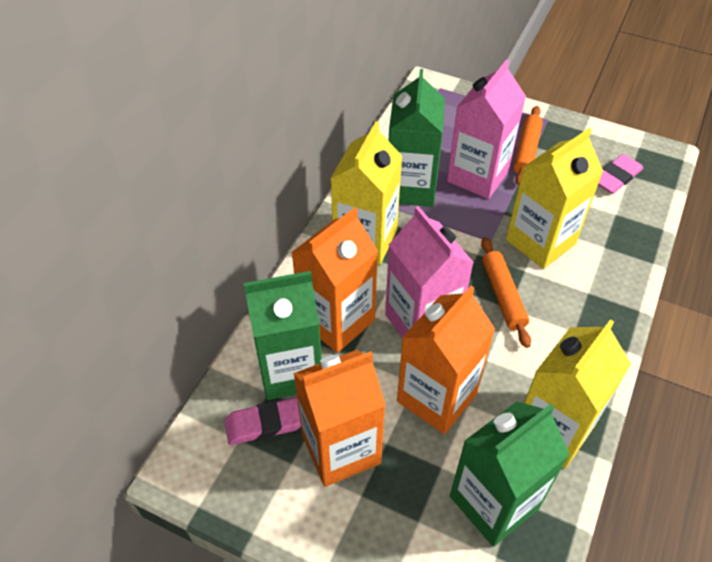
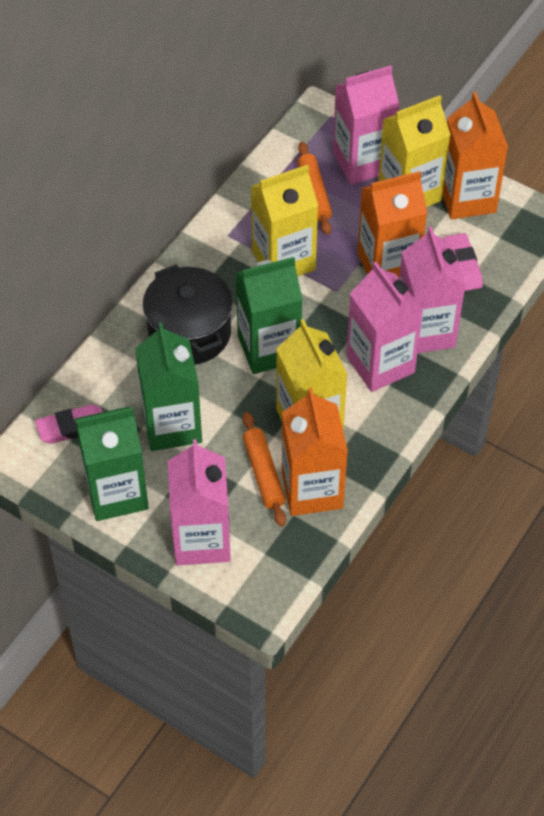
black pot: 0 -> 1
pink carton: 2 -> 4

